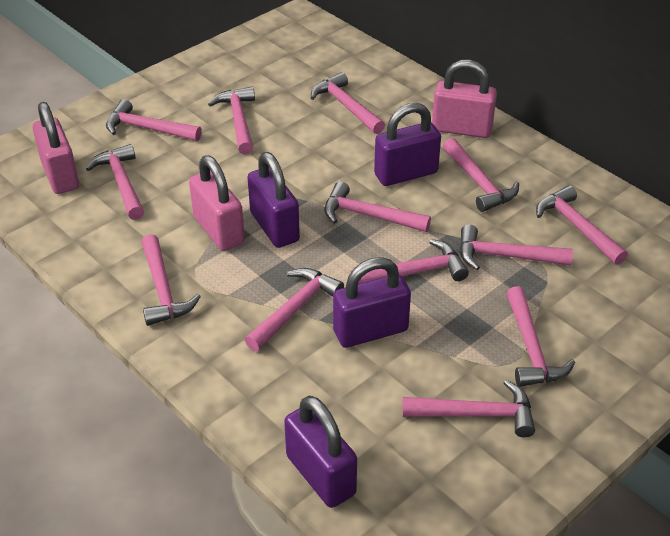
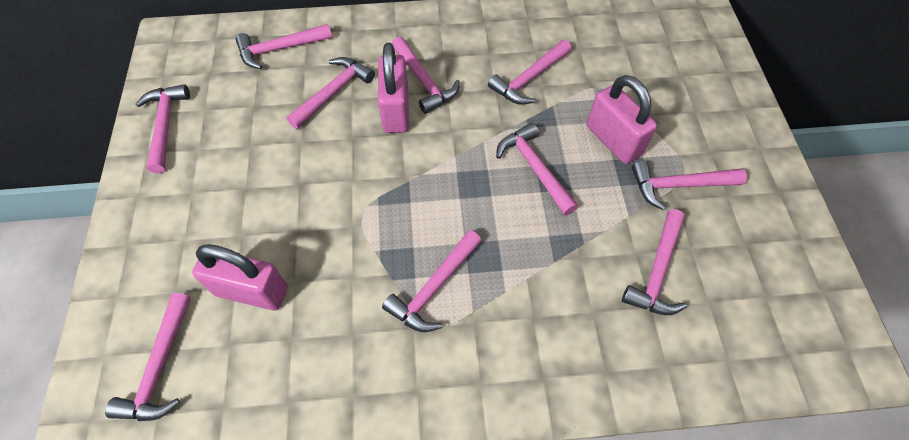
pink hammer: 13 -> 10
purple padlock: 4 -> 0

